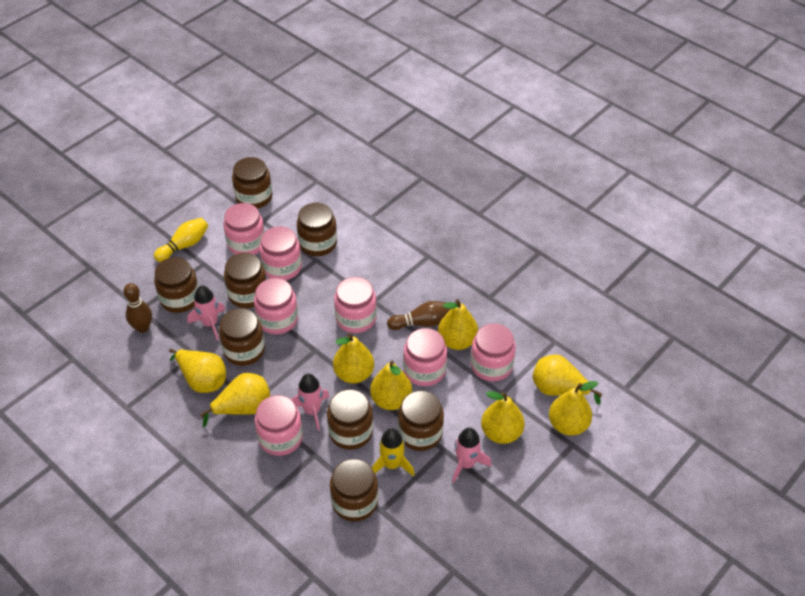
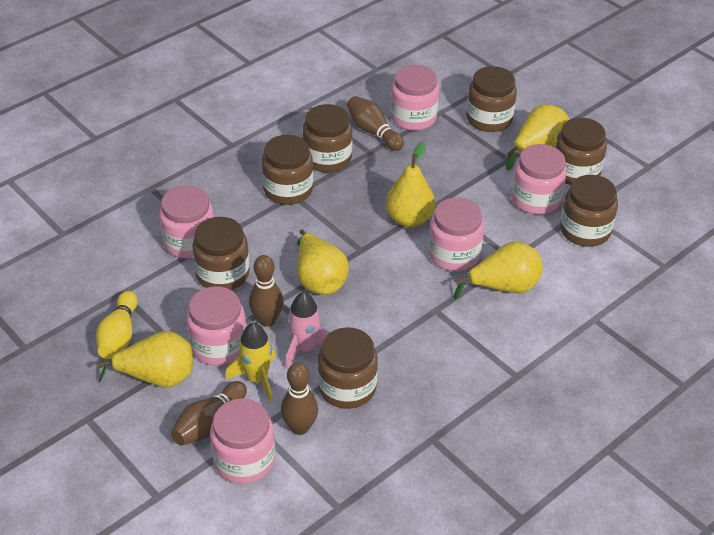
brown bowling pin: 2 -> 4
brown jar: 8 -> 7
pink jar: 7 -> 6
pink rocket: 3 -> 1
yellow pear: 8 -> 5

